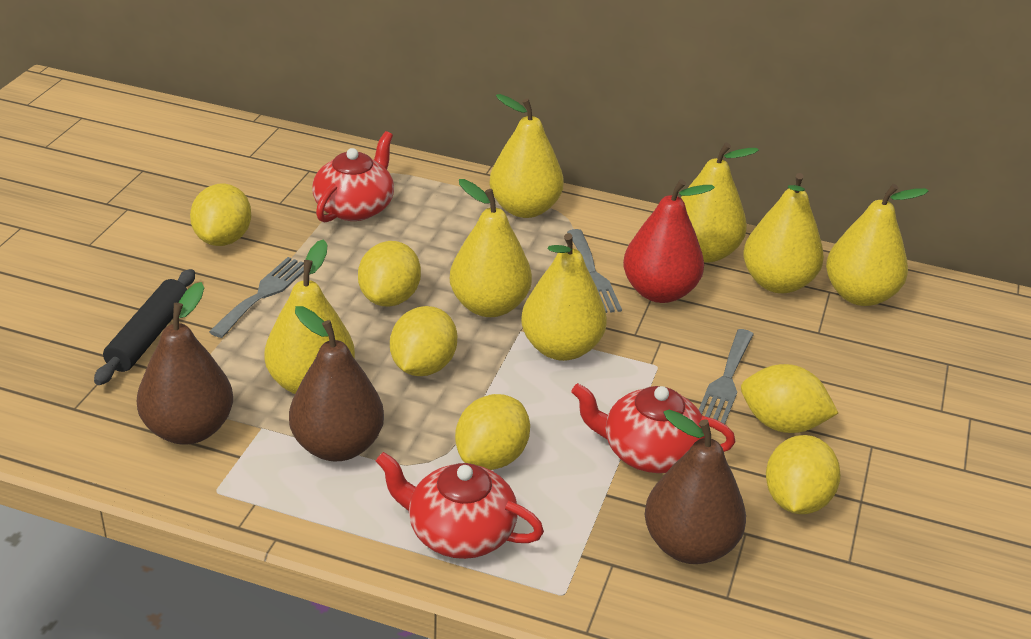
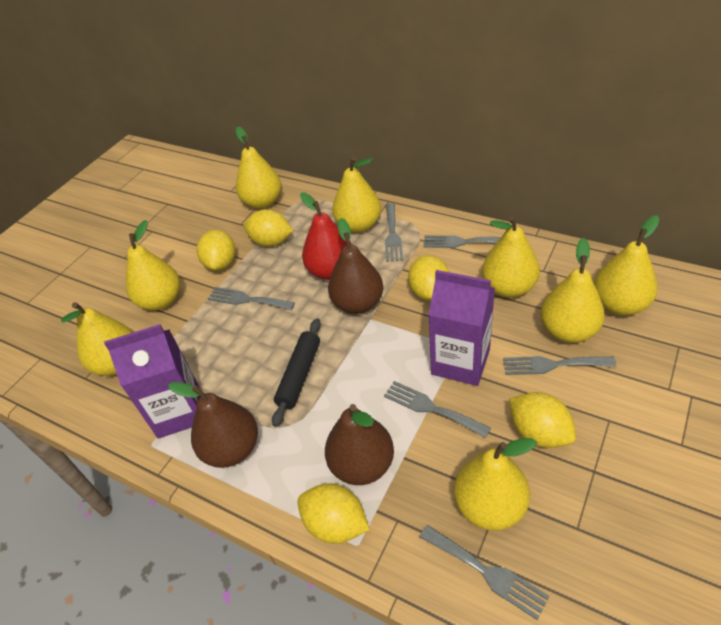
grey fork: 3 -> 6
purple carton: 0 -> 2
red teapot: 3 -> 0
yellow lemon: 6 -> 5
yellow pear: 7 -> 8

